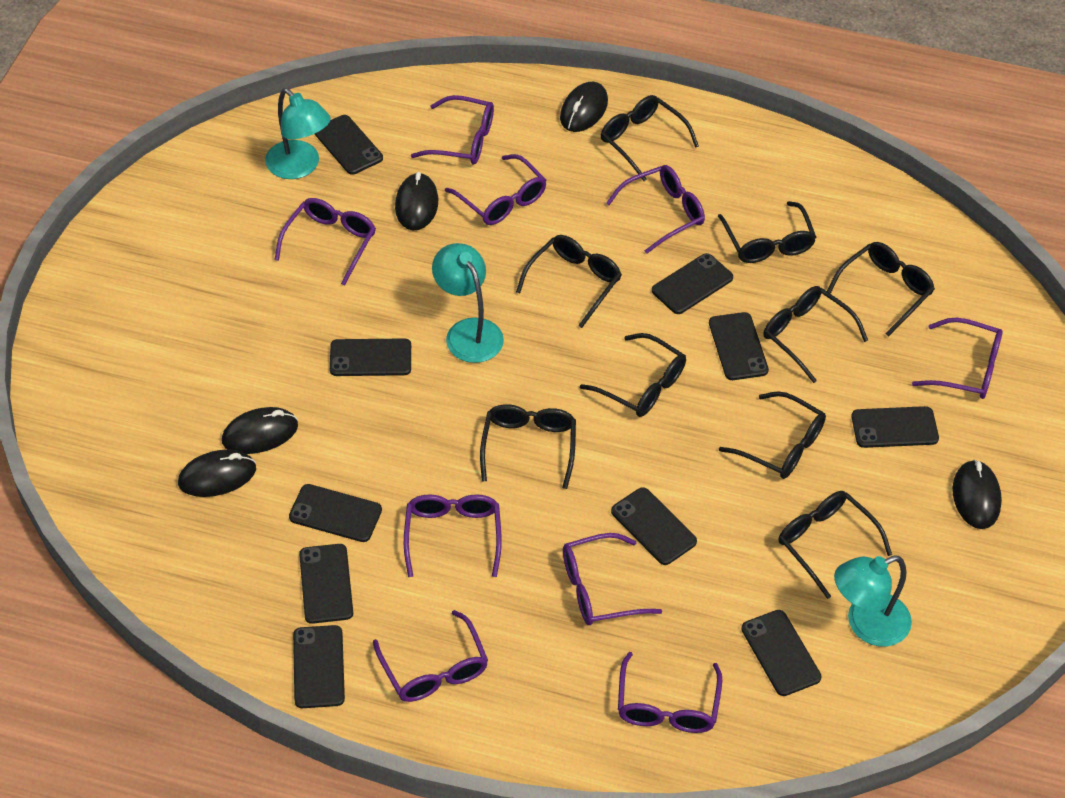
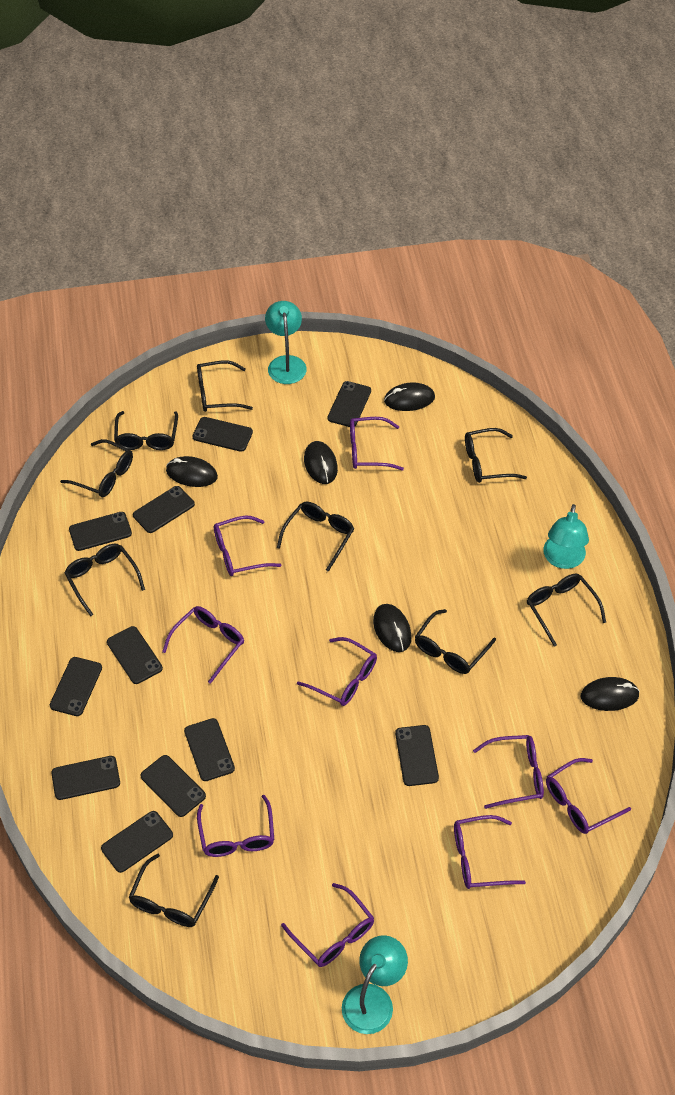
black phone: 10 -> 11

